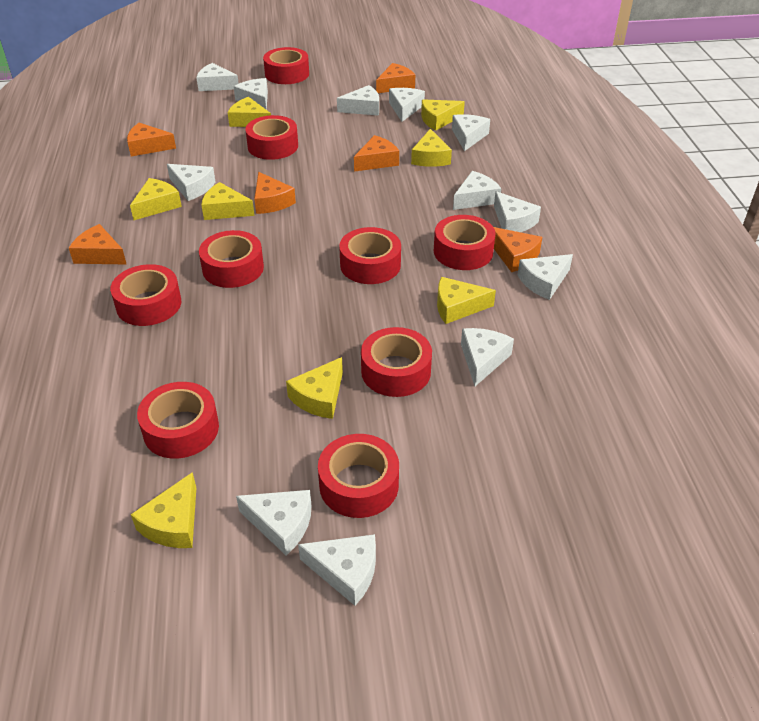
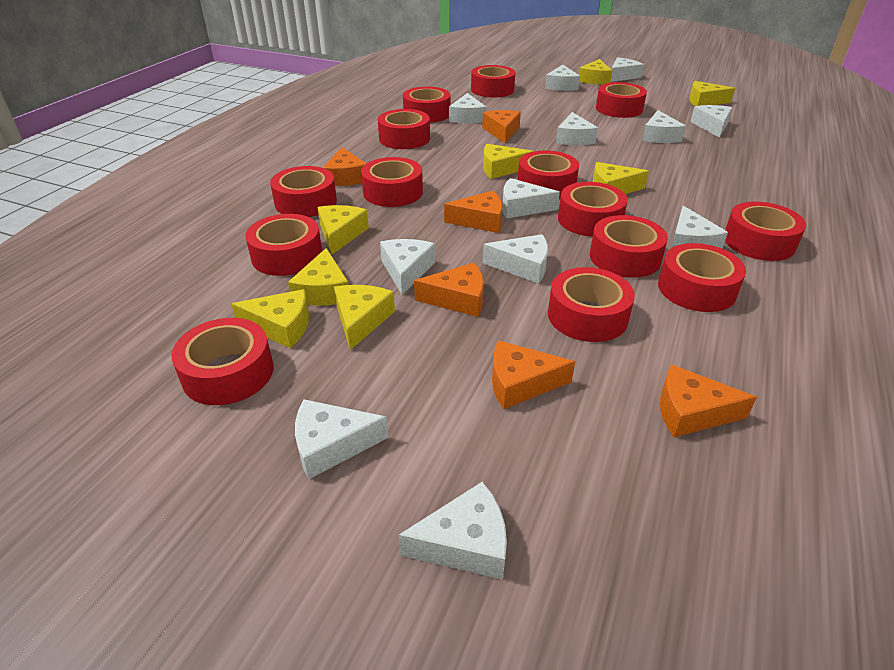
red tape: 9 -> 14

